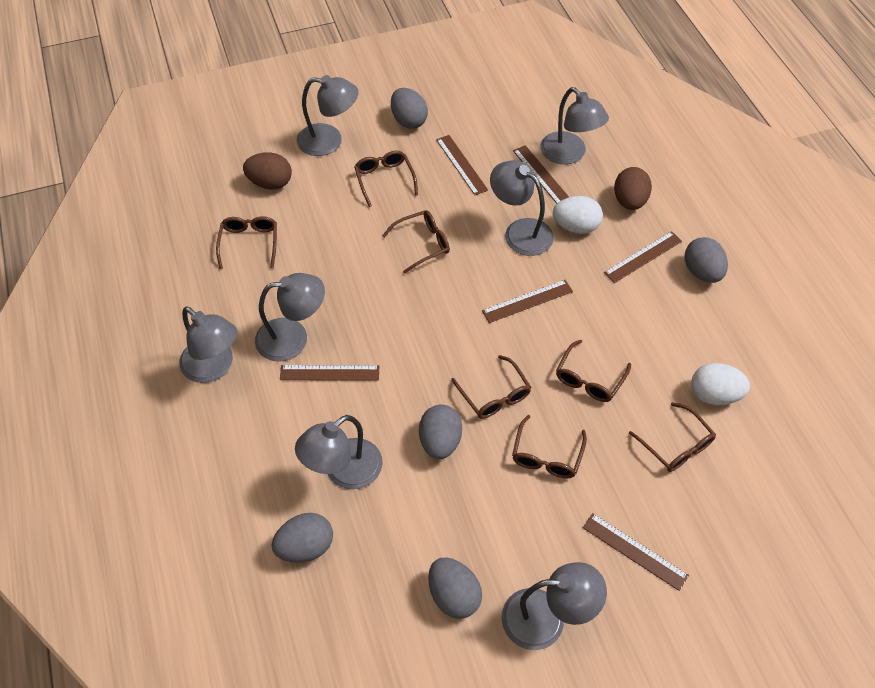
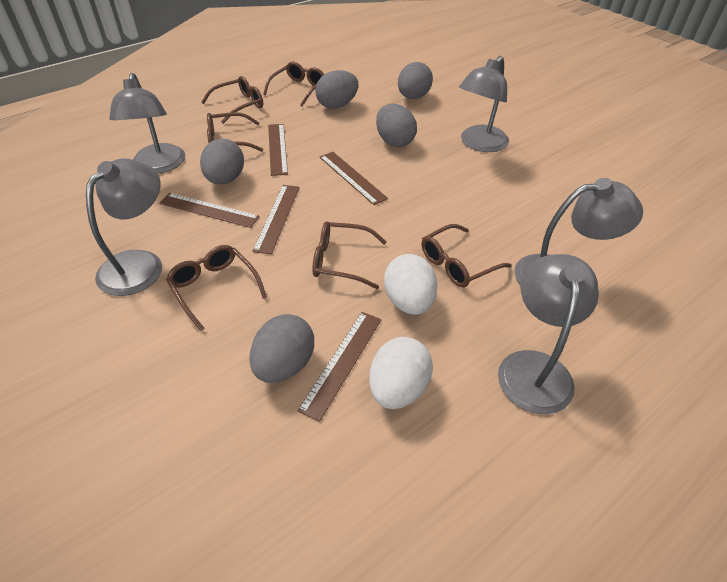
brown egg: 2 -> 0
brown glasses: 7 -> 6
brown ruler: 6 -> 5
grey lamp: 7 -> 5

